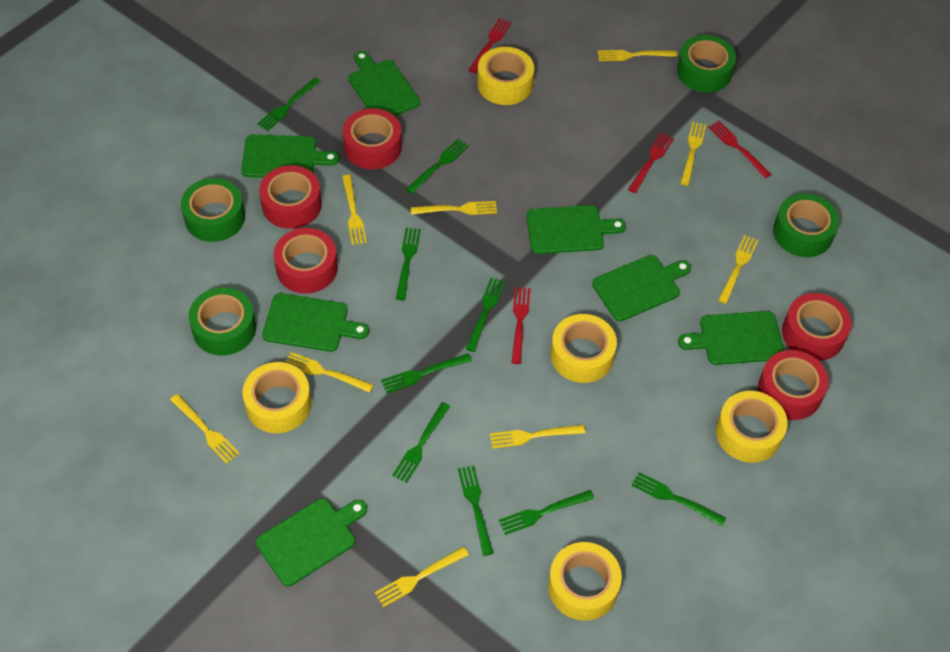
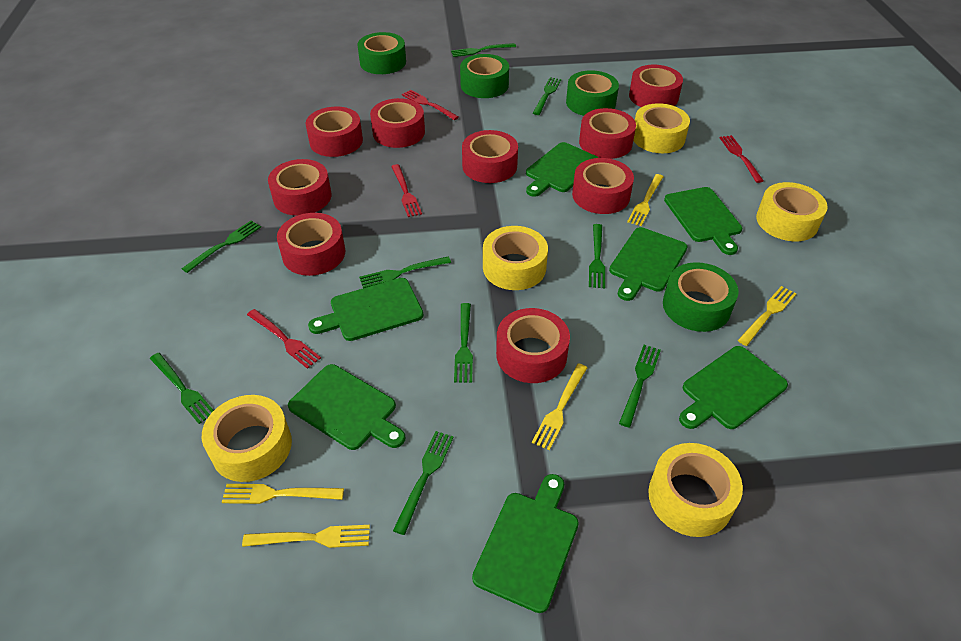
red tape: 5 -> 9
yellow fork: 9 -> 5

